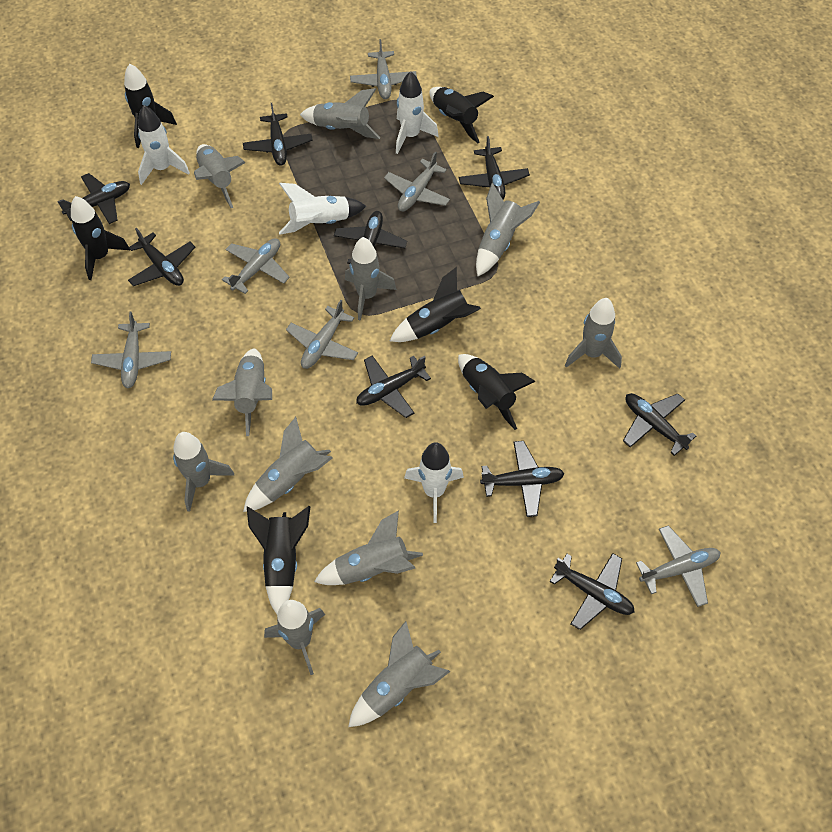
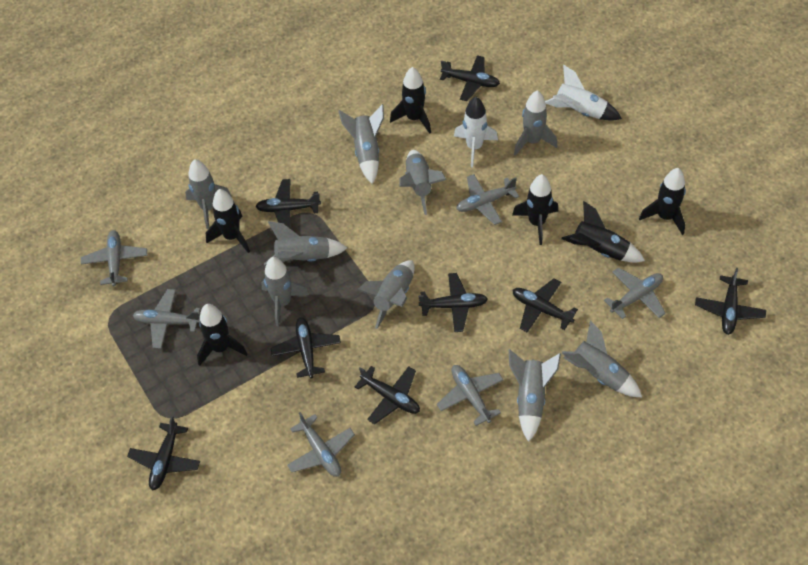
black plane: 9 -> 8
grey rocket: 11 -> 9
white rocket: 4 -> 2

